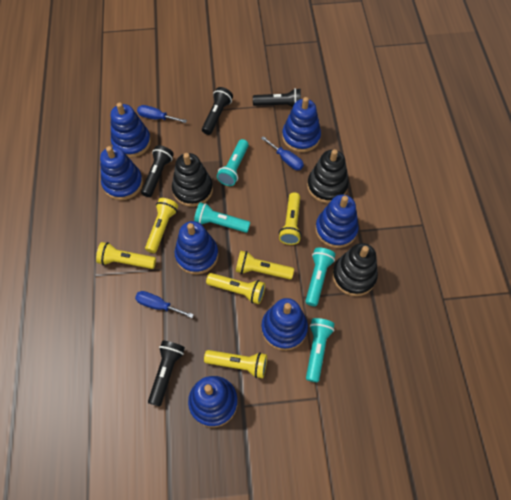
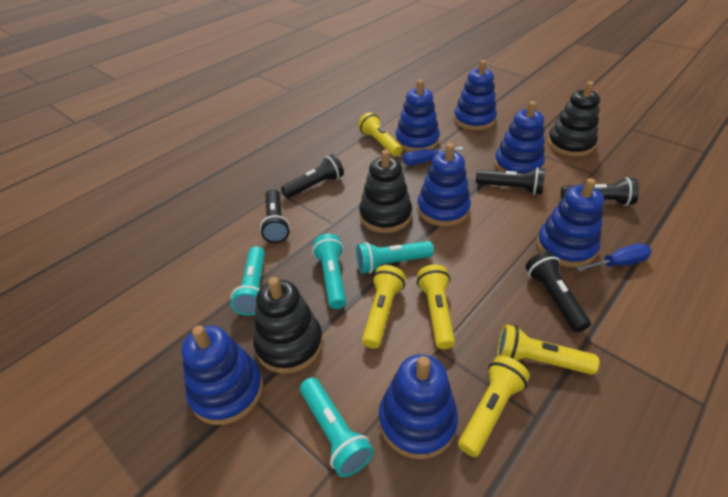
black flashlight: 4 -> 5
blue screwdriver: 3 -> 2
yellow flashlight: 6 -> 5

